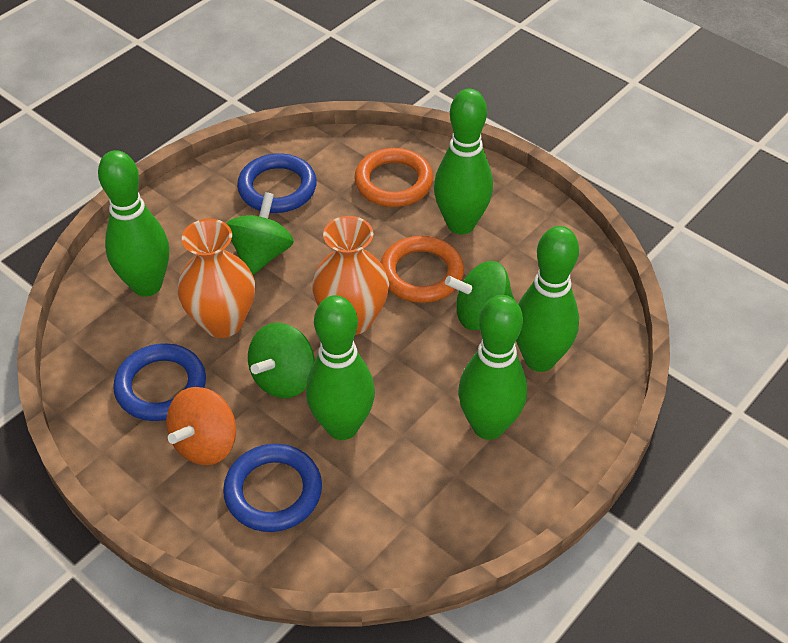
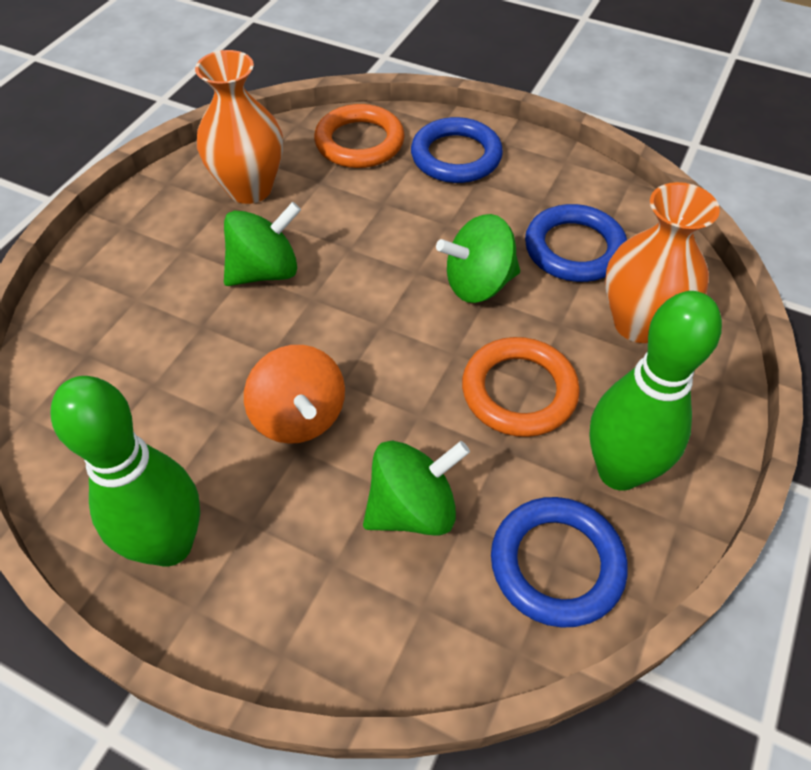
green bowling pin: 5 -> 2

